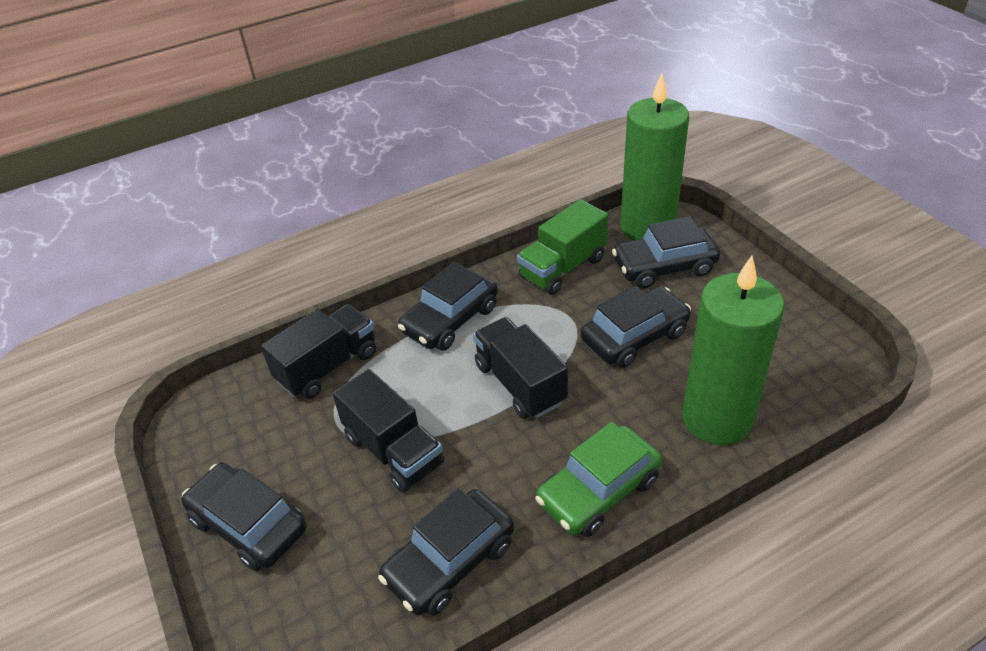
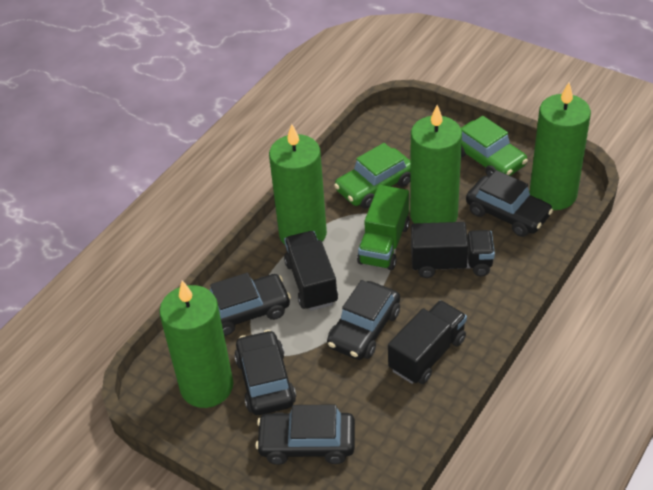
green candle: 2 -> 4
green car: 1 -> 2

